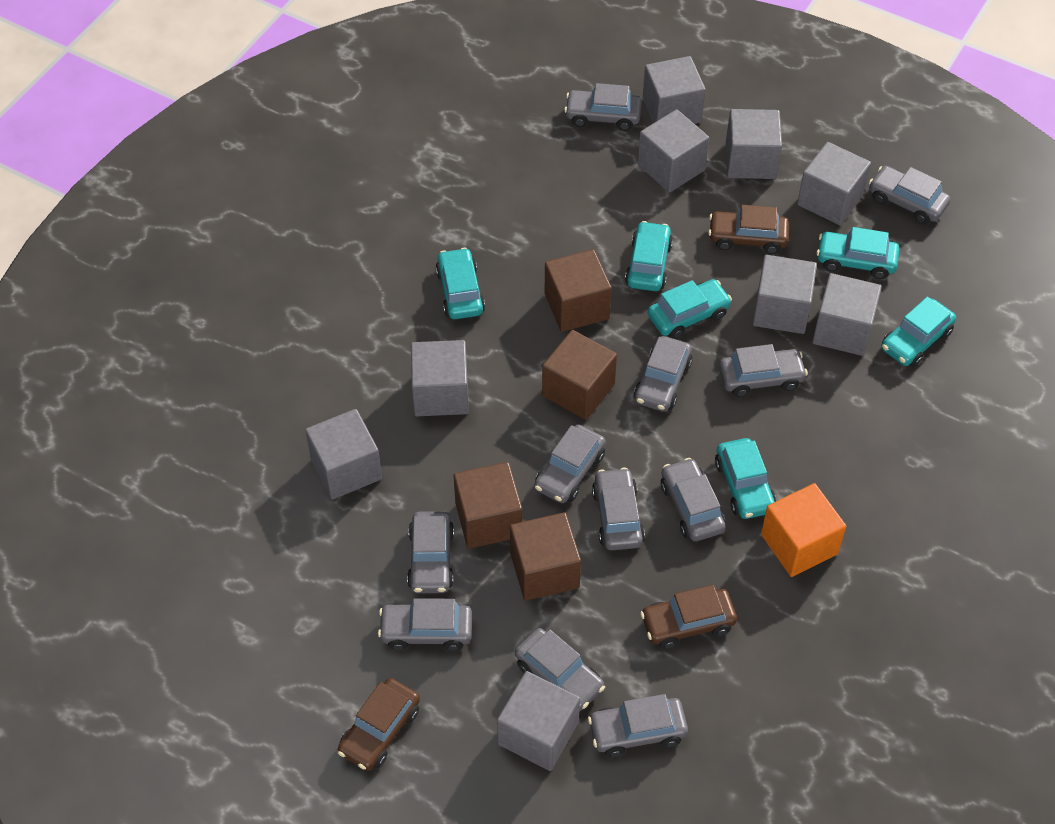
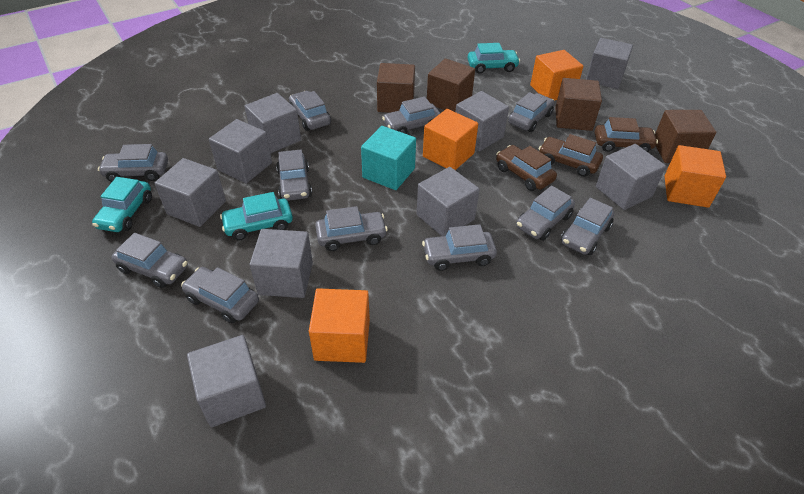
orange cube: 1 -> 4
turquoise car: 6 -> 3
turquoise cube: 0 -> 1

